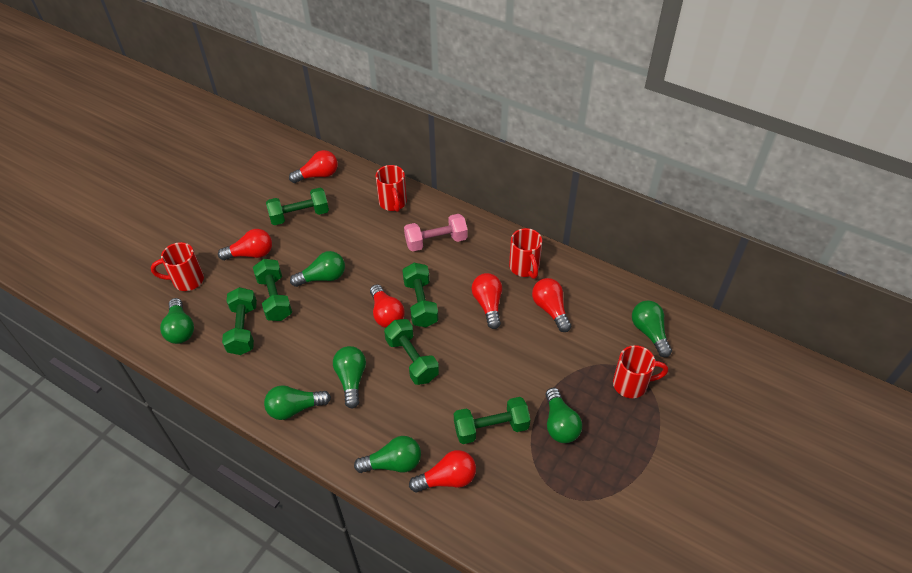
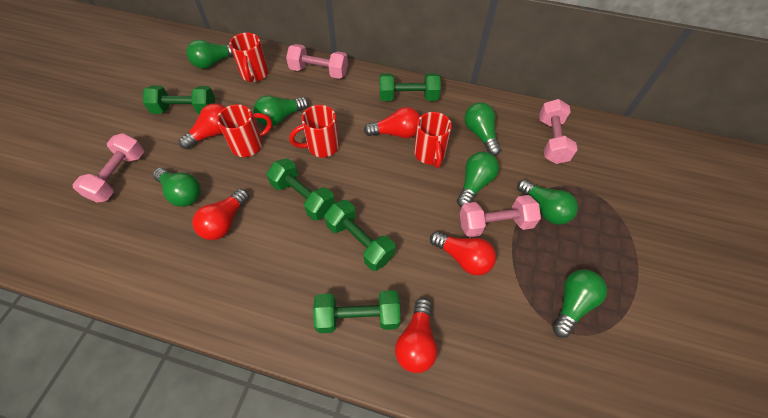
green dumbbell: 6 -> 5
pink dumbbell: 1 -> 4
red light bulb: 6 -> 5

